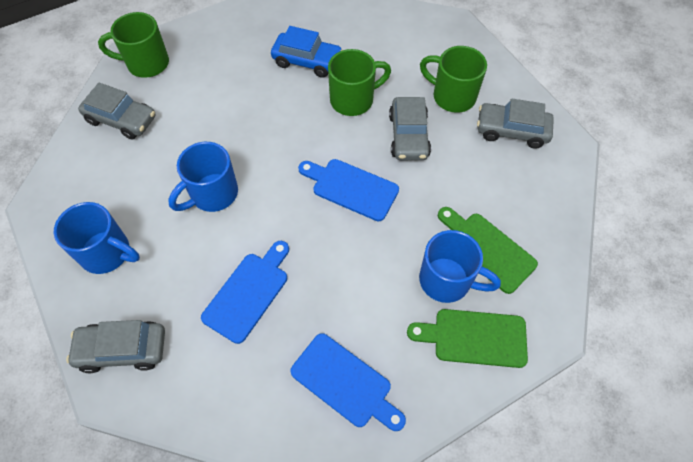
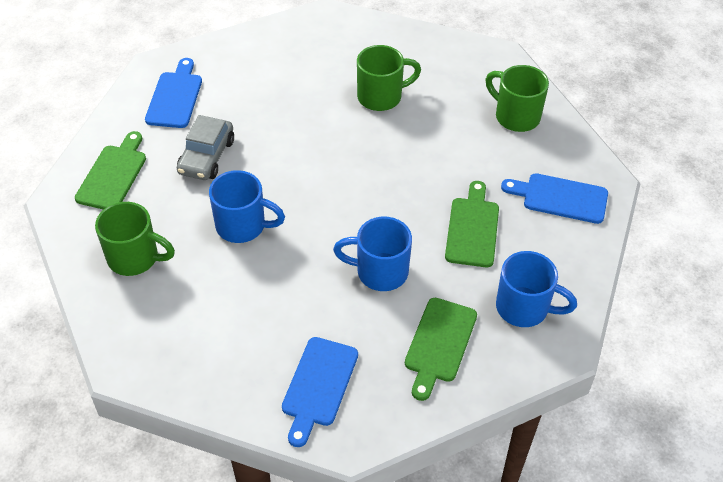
blue car: 1 -> 0
green cutting board: 2 -> 3
grey car: 4 -> 1

